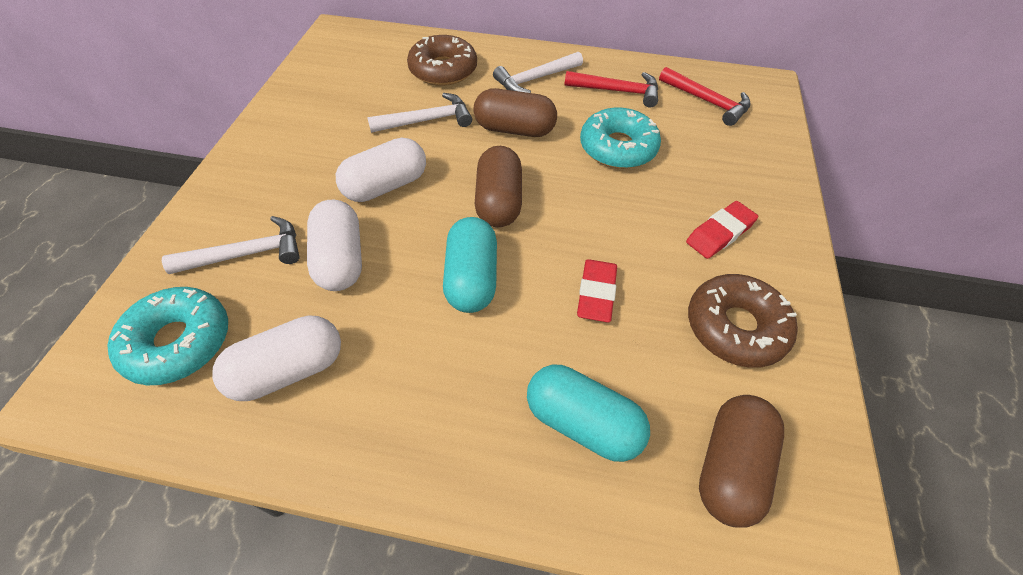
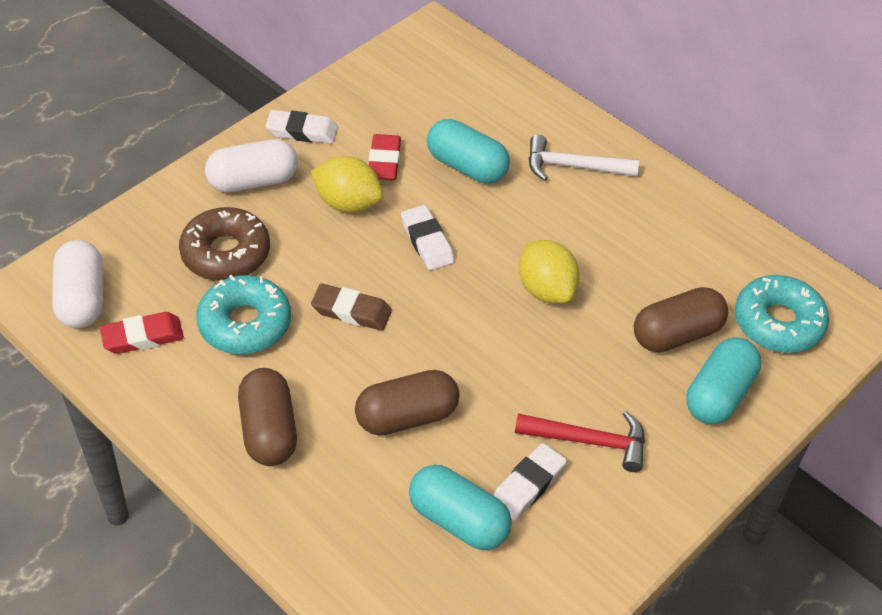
brown donut: 2 -> 1
brown eraser: 0 -> 1
red hammer: 2 -> 1
turquoise capsule: 2 -> 3
white capsule: 3 -> 2
white eraser: 0 -> 3
white hammer: 3 -> 1
yellow lemon: 0 -> 2

